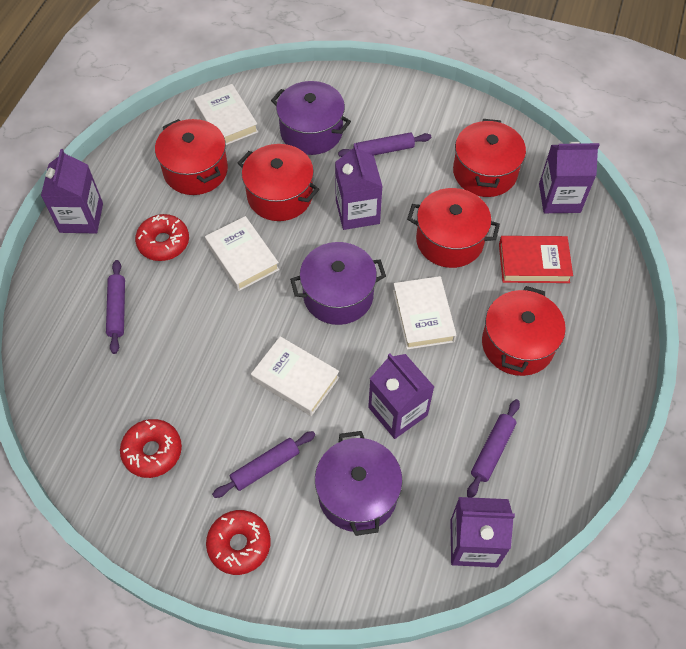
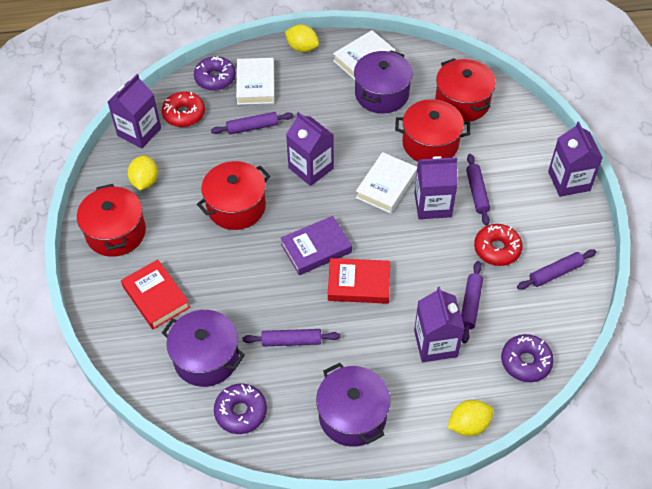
purple book: 0 -> 1
purple donut: 0 -> 3
purple rolling pin: 4 -> 5
red book: 1 -> 2
red donut: 3 -> 2
red pot: 5 -> 4
white book: 4 -> 3
yellow lemon: 0 -> 3

